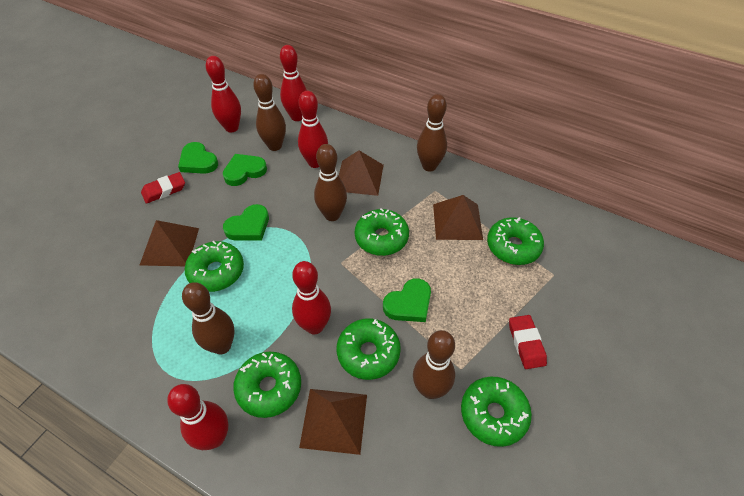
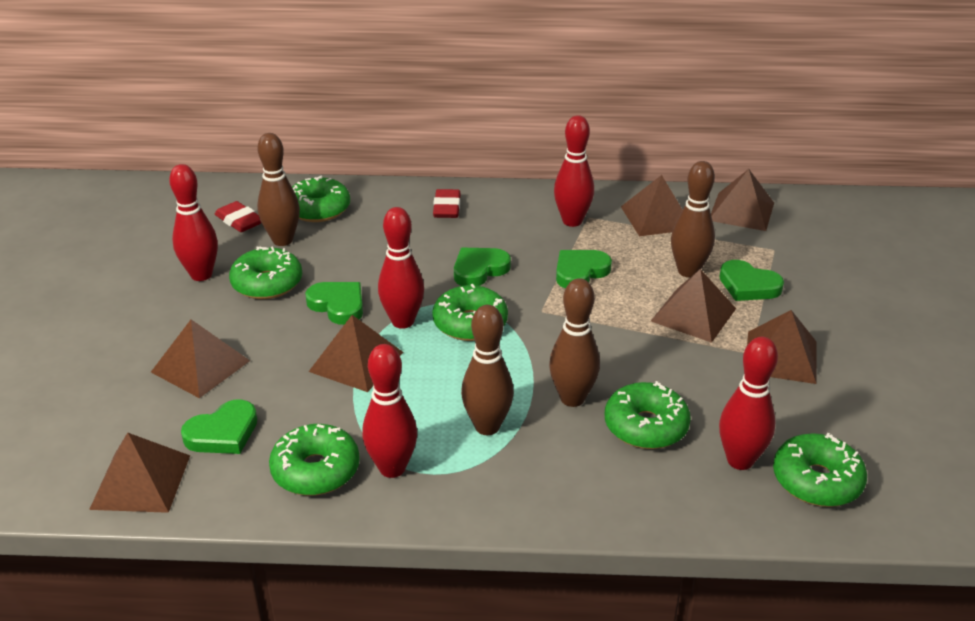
brown bowling pin: 5 -> 4
brown pyramid: 4 -> 7
green heart: 4 -> 5

